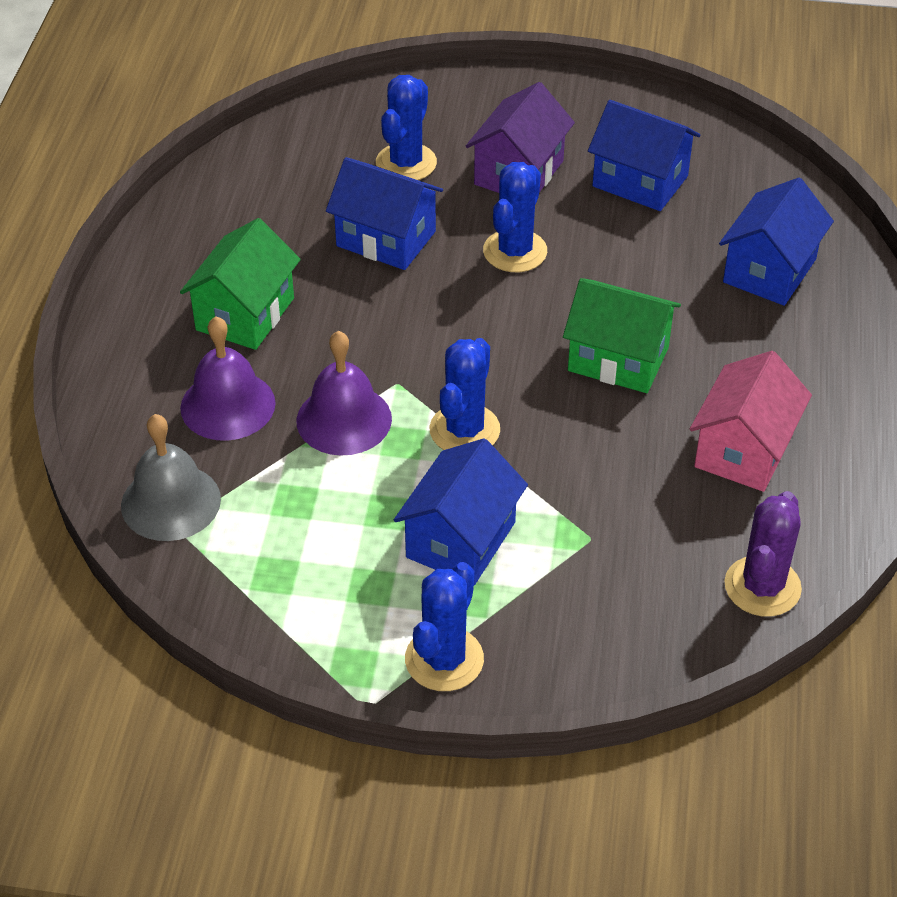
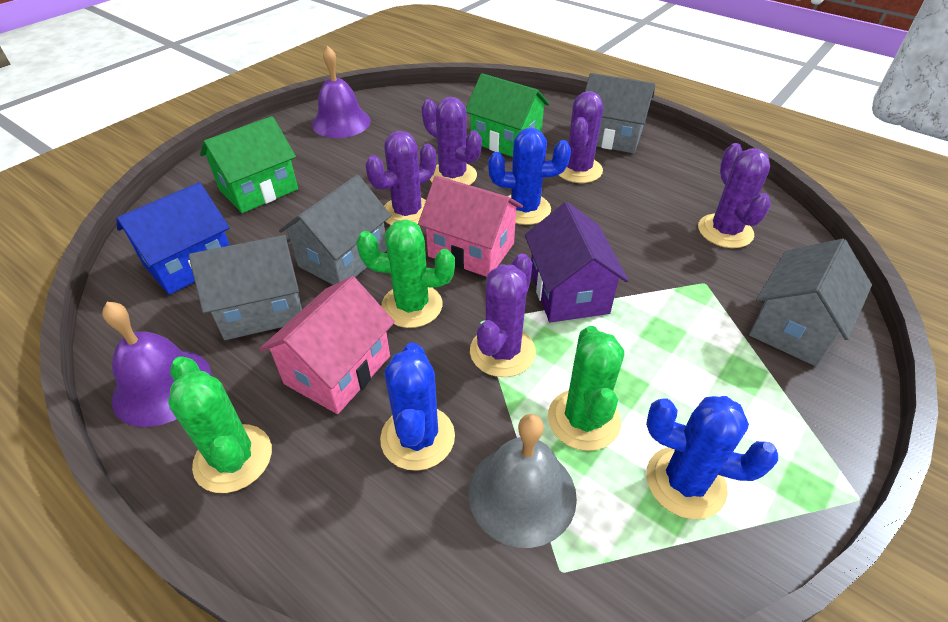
blue cactus: 4 -> 3
blue house: 4 -> 1
green cactus: 0 -> 3
grey house: 0 -> 4
pink house: 1 -> 2
purple cactus: 1 -> 5

